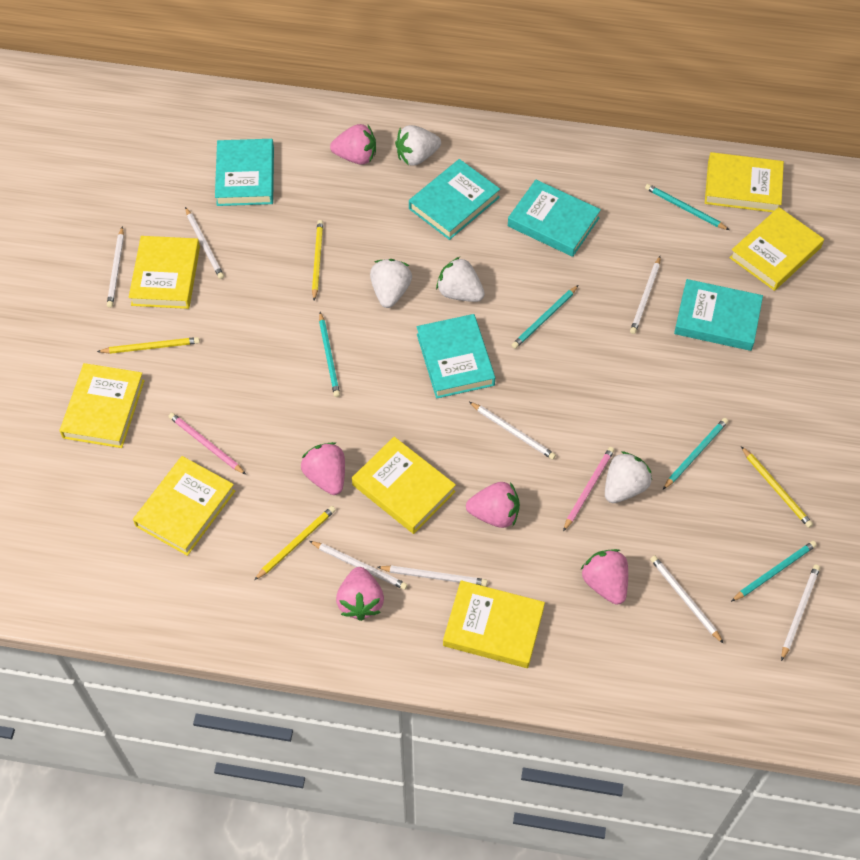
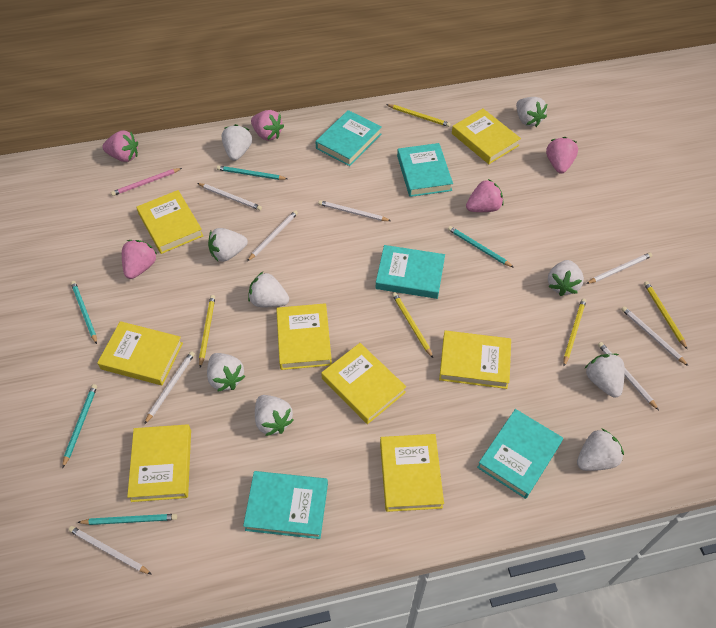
pink pencil: 2 -> 1
white strawberry: 4 -> 9
yellow book: 7 -> 8
yellow pencil: 4 -> 5

